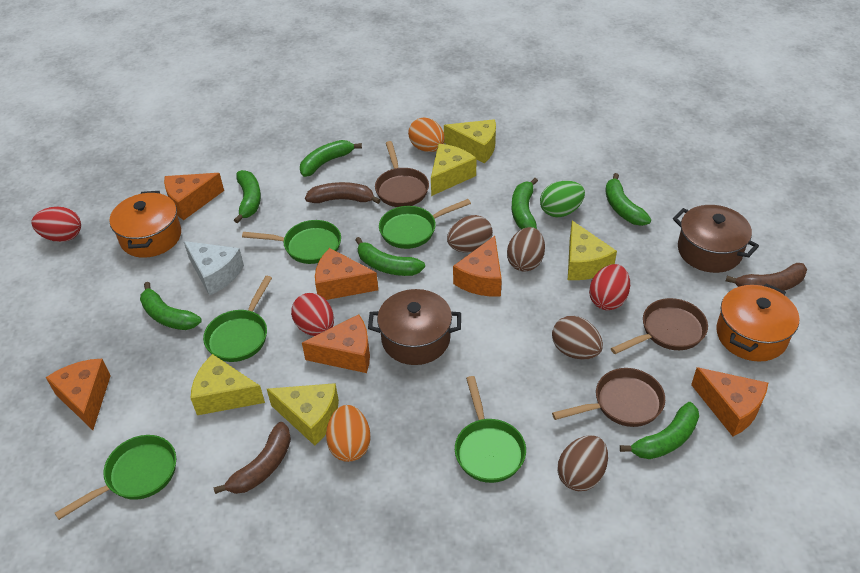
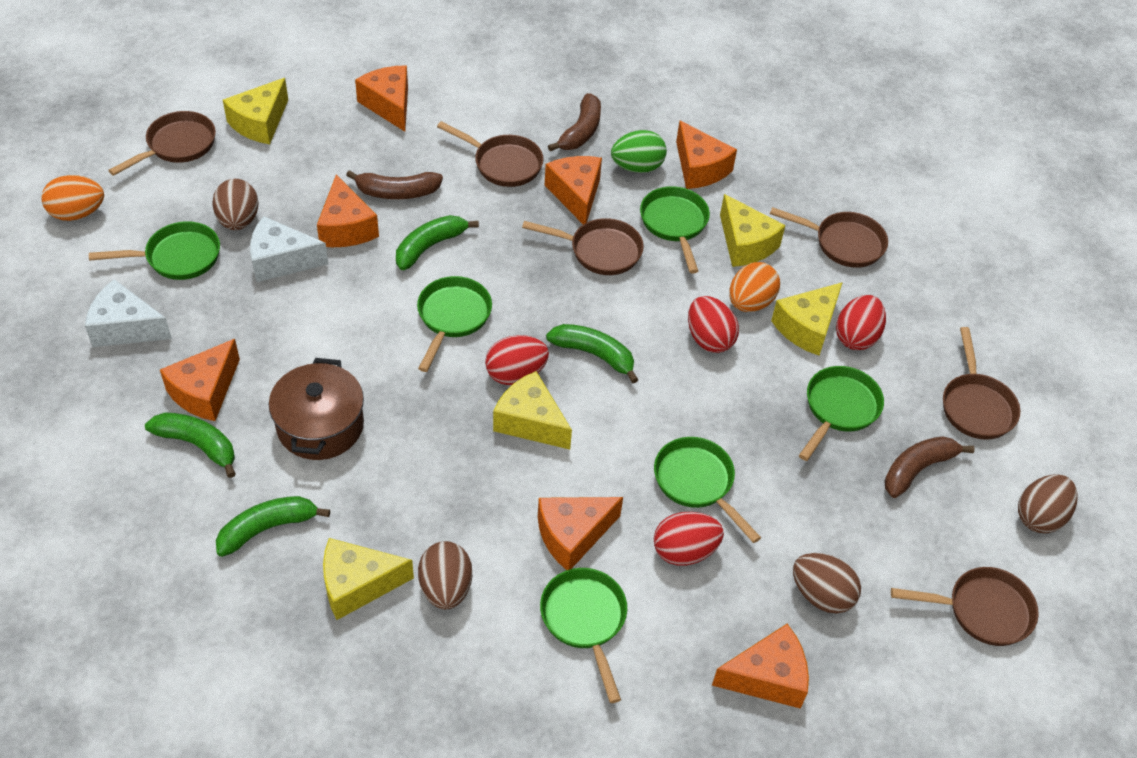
brown pan: 3 -> 6
brown pot: 2 -> 1
green banana: 7 -> 4
green pan: 5 -> 6
orange cheese: 6 -> 7
orange pot: 2 -> 0
red egg: 3 -> 4
white cheese: 1 -> 2

